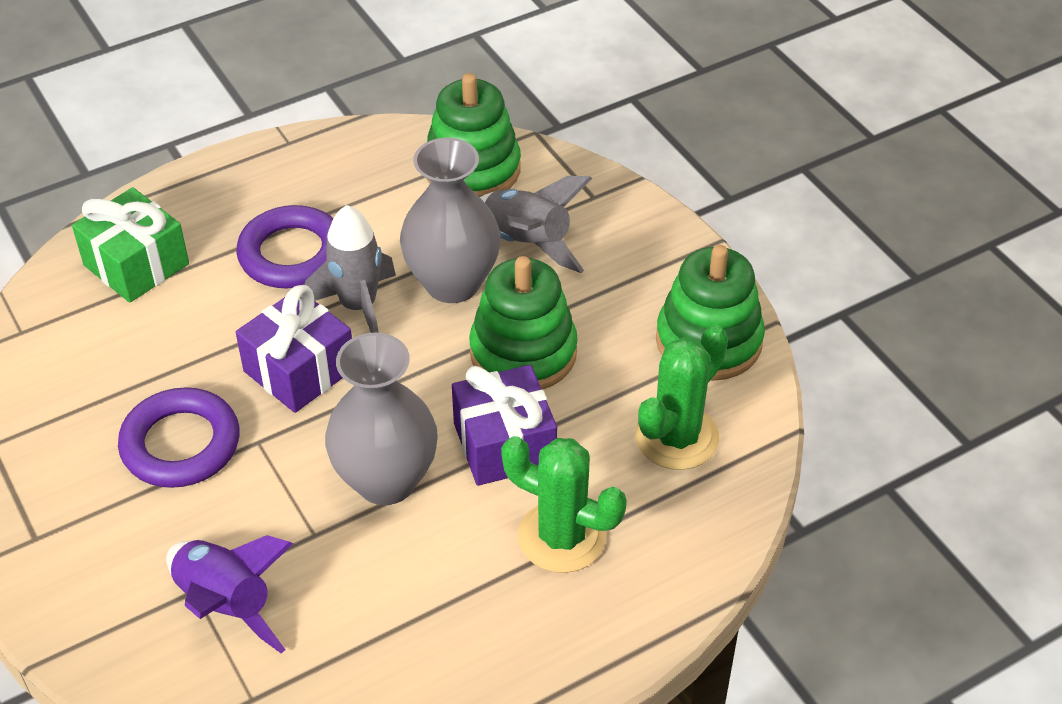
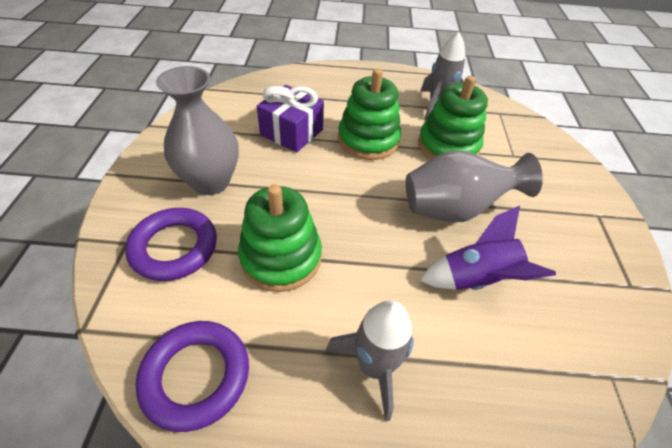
green cactus: 2 -> 0
green gift: 1 -> 0
purple gift: 2 -> 1

